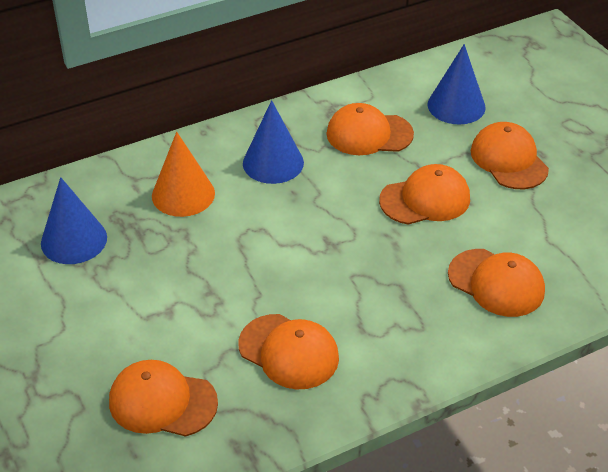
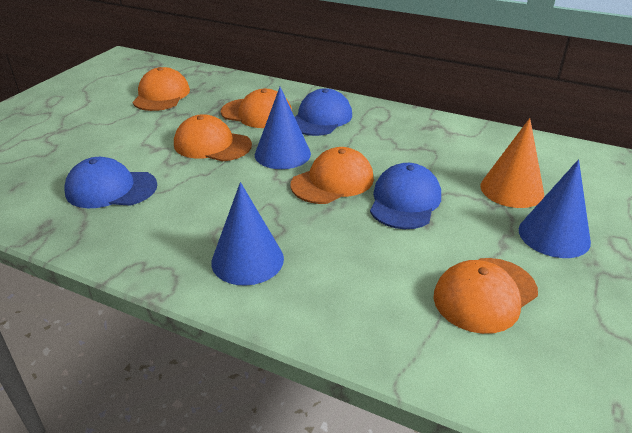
blue cap: 0 -> 3
orange cap: 6 -> 5

